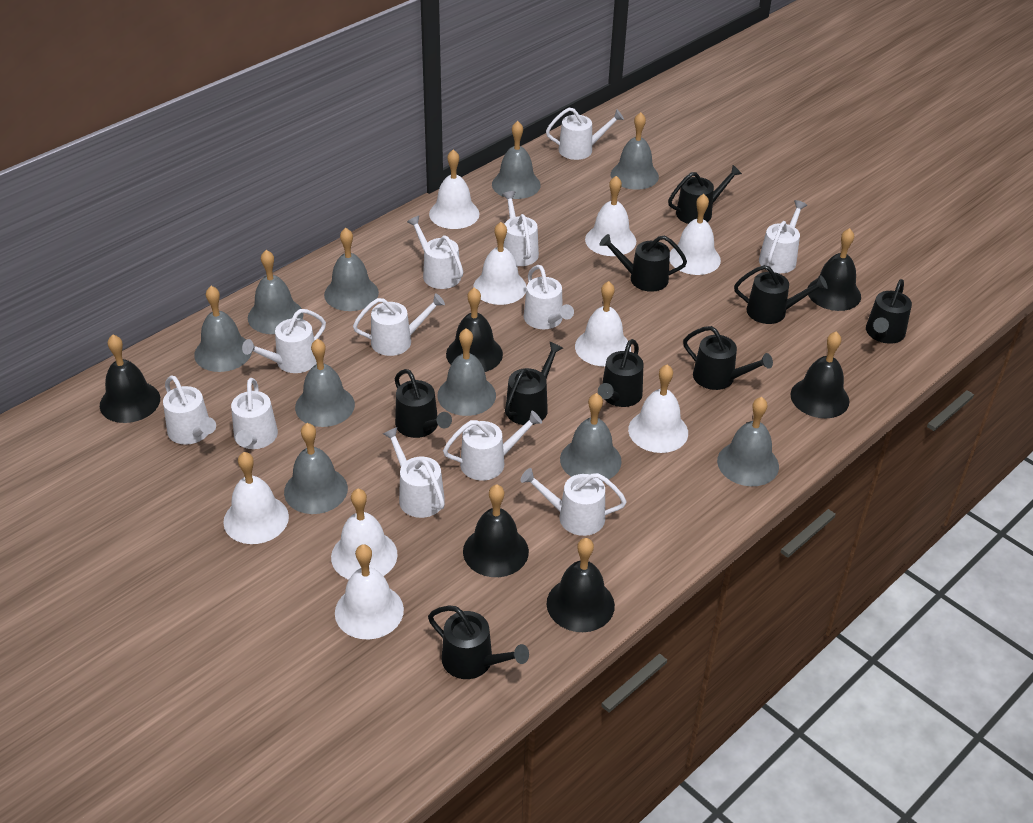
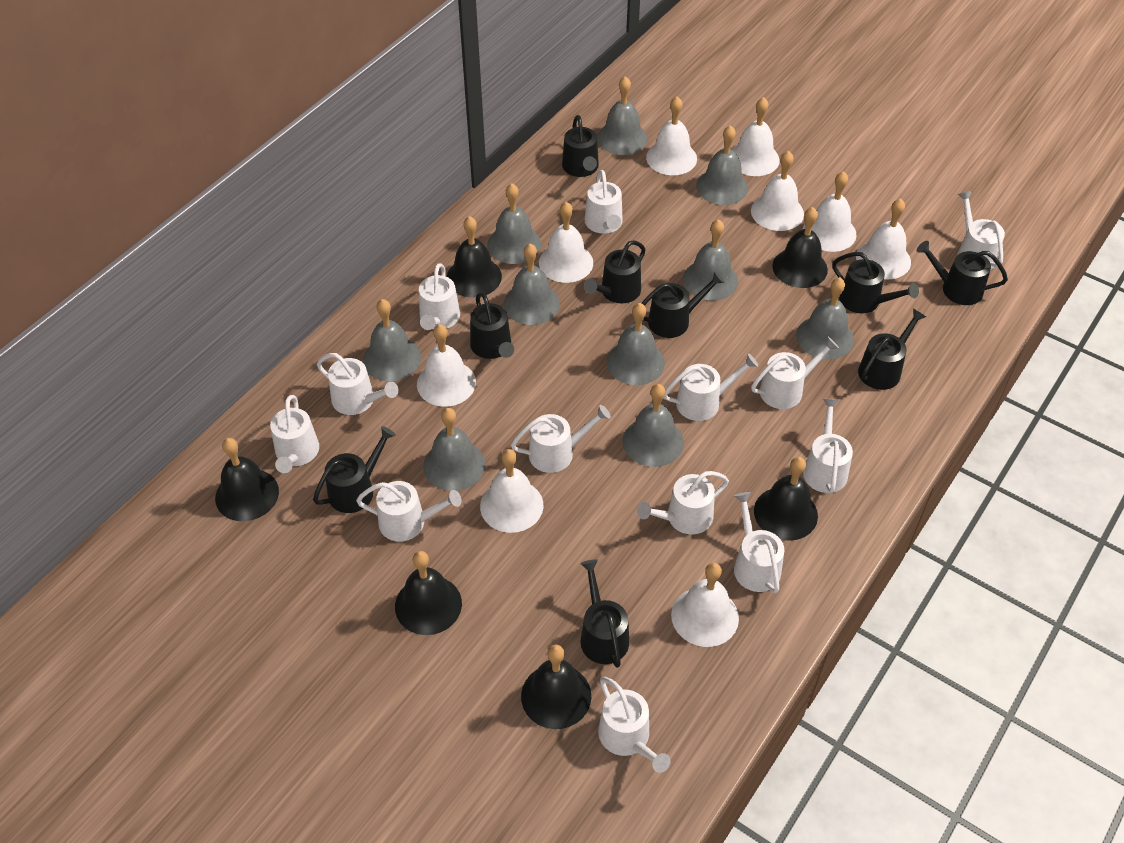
white watering can: 12 -> 13

